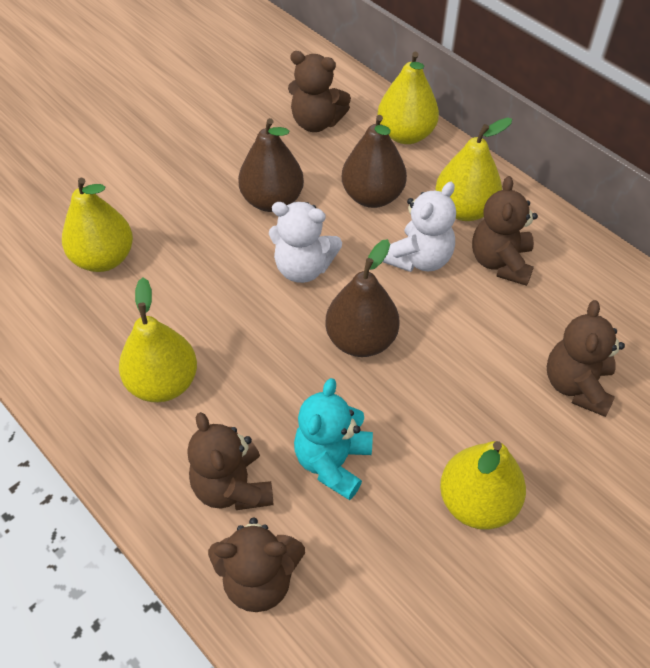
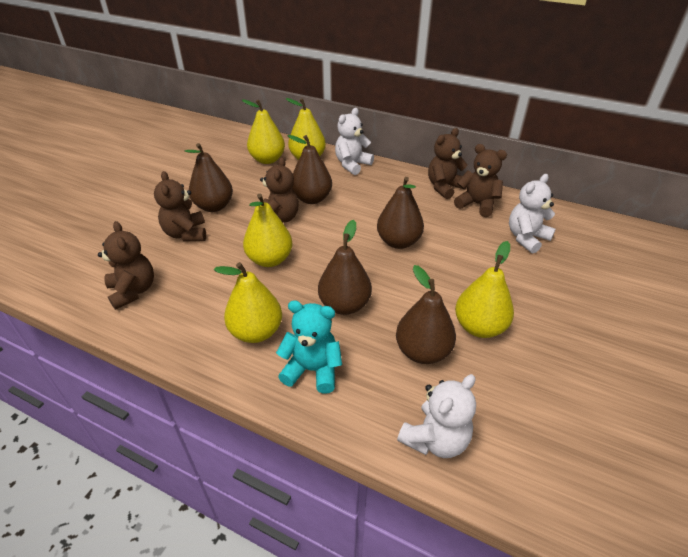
brown pear: 3 -> 5
white teddy bear: 2 -> 3

